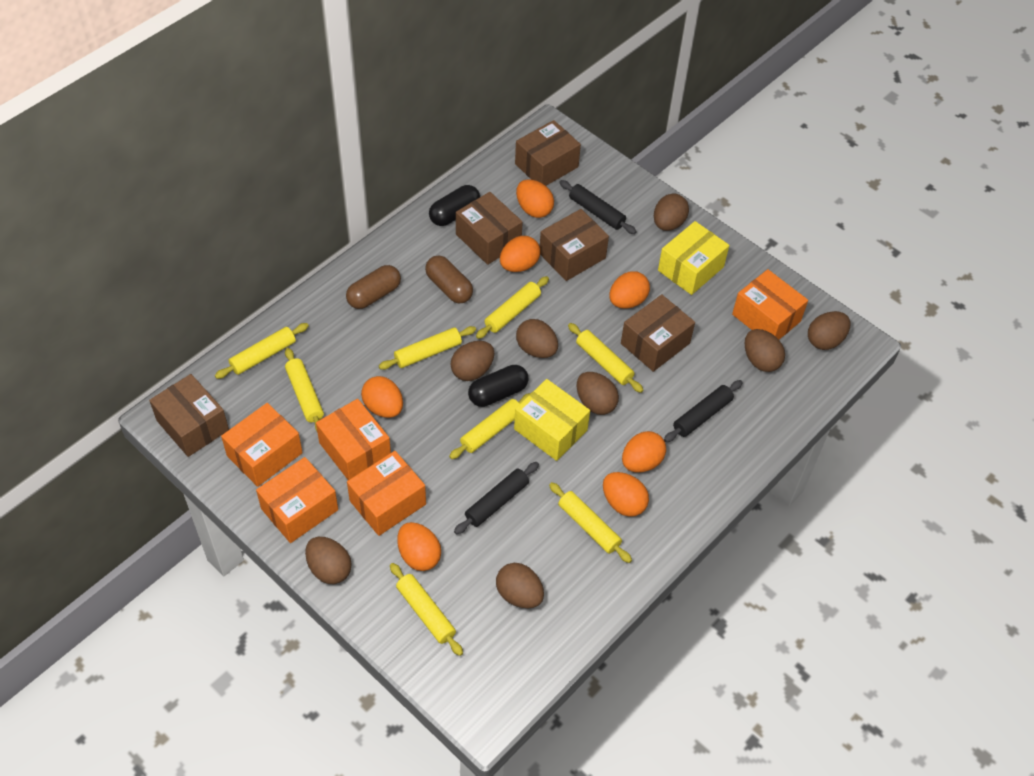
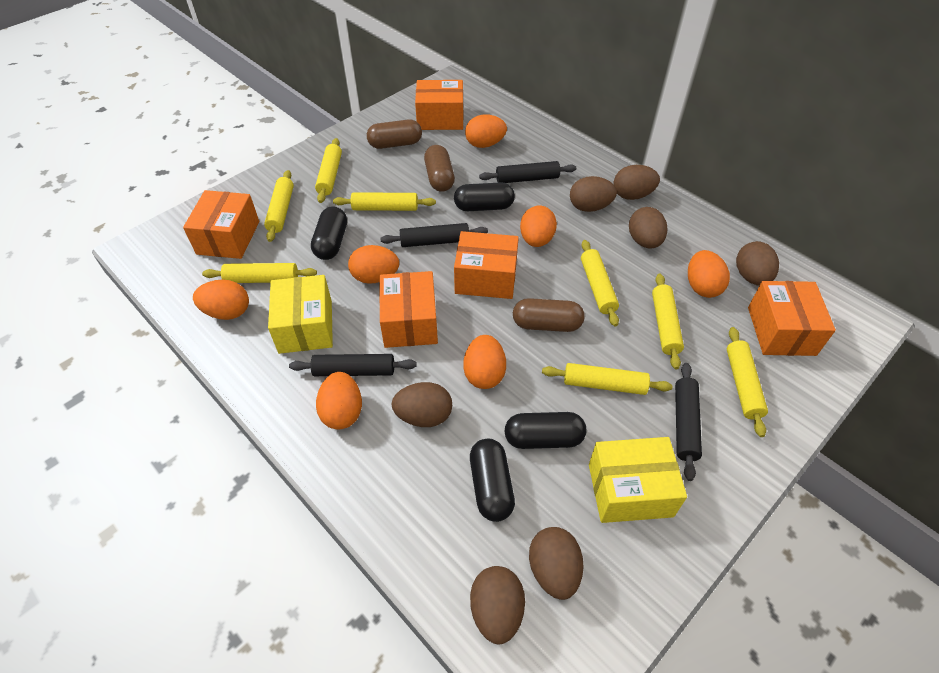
black capsule: 2 -> 4
black rolling pin: 3 -> 4
brown box: 5 -> 0
brown capsule: 2 -> 3
brown egg: 8 -> 7

